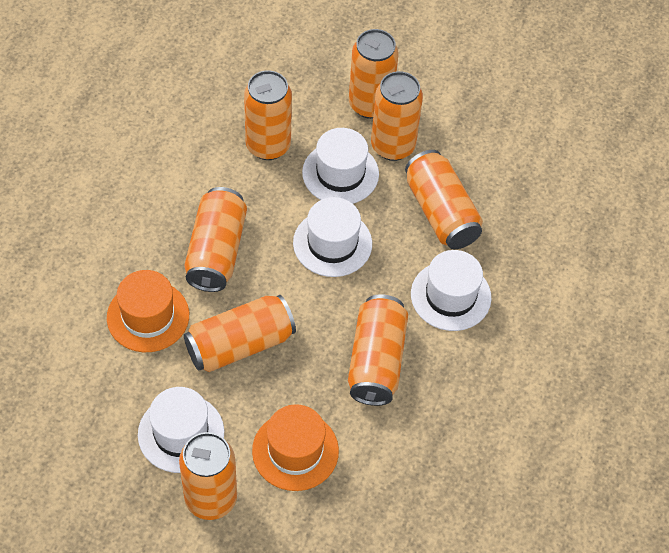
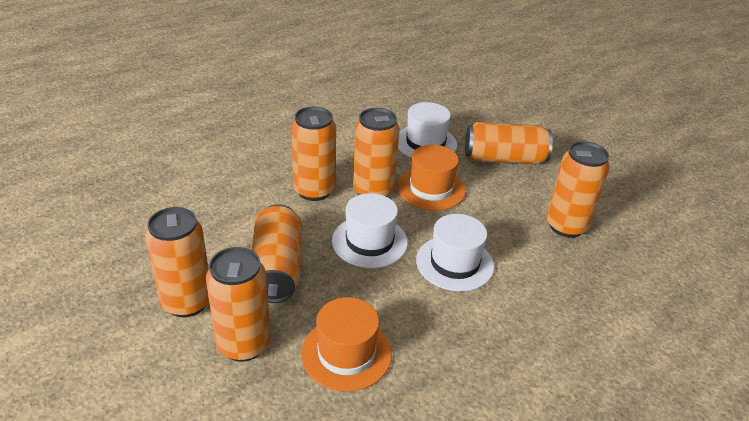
orange can: 8 -> 7
white hat: 4 -> 3

